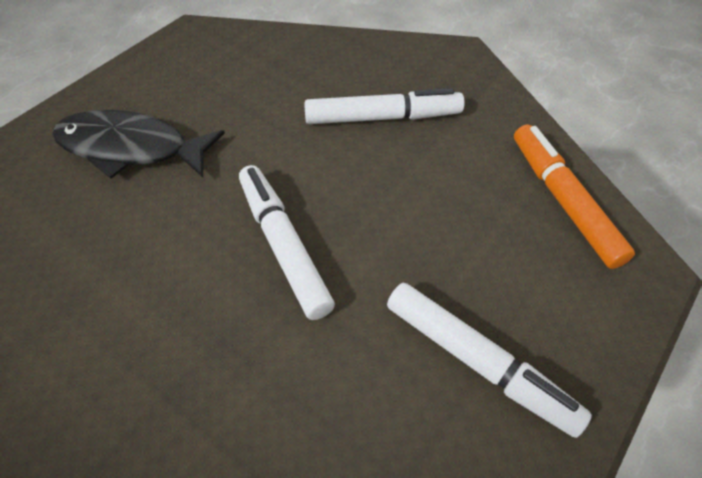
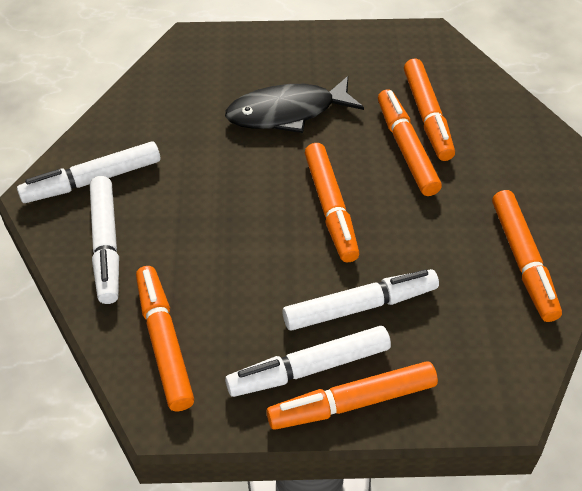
orange marker: 1 -> 6
white marker: 3 -> 4

